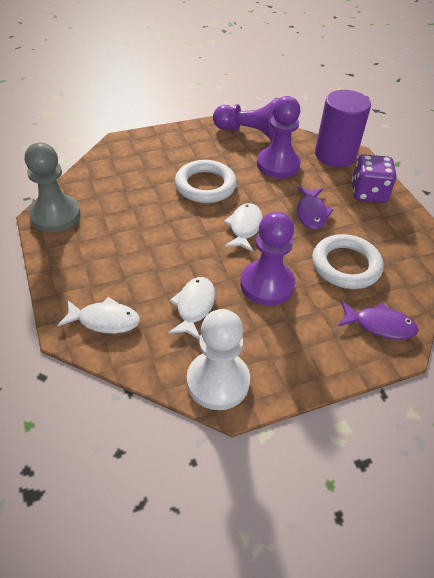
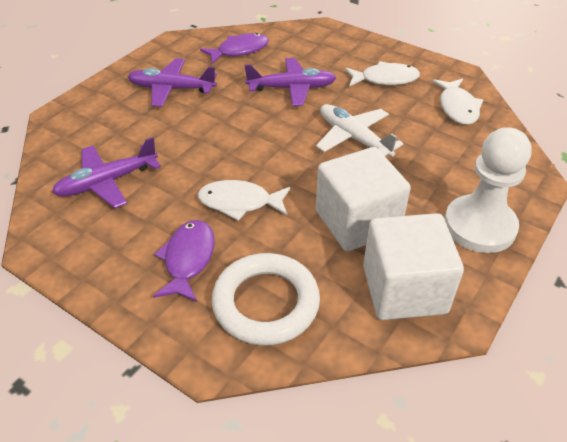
grey pawn: 1 -> 0
purple cylinder: 1 -> 0
purple dice: 1 -> 0
purple pawn: 3 -> 0
purple plane: 0 -> 3
white cube: 0 -> 2
white plane: 0 -> 1
white ring: 2 -> 1

